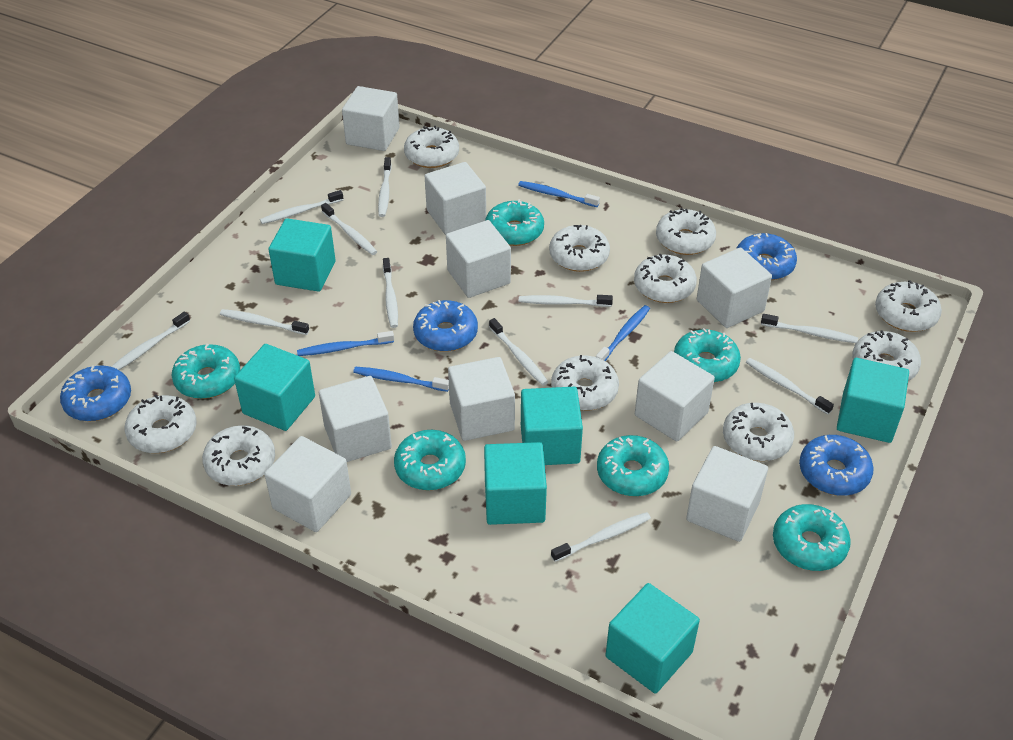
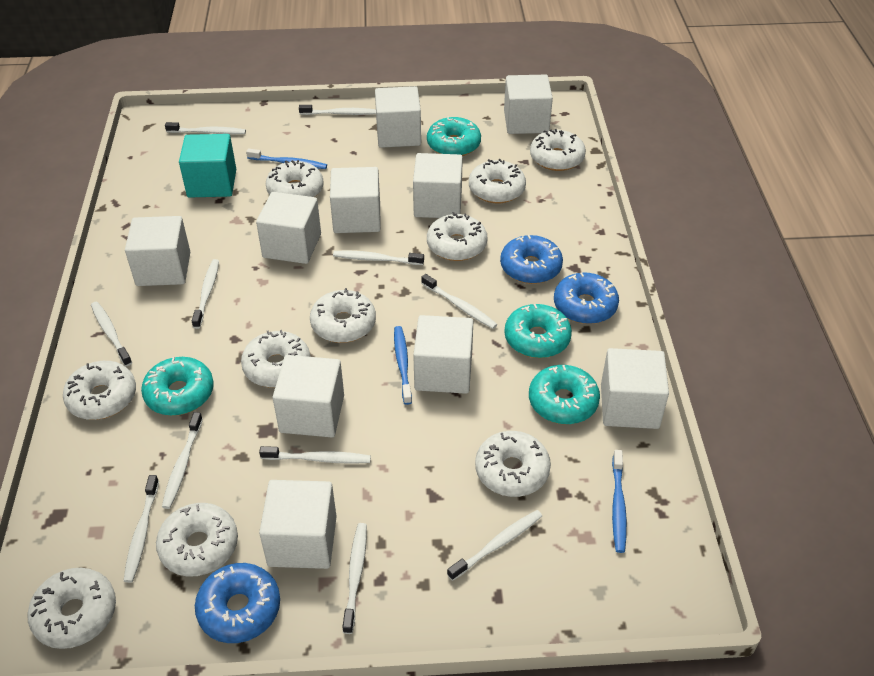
blue donut: 4 -> 3
blue toothbrush: 4 -> 3
turquoise cube: 6 -> 1
turquoise donut: 6 -> 4
white cube: 9 -> 10

